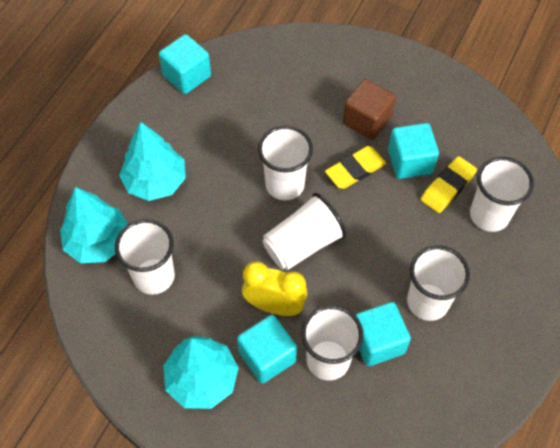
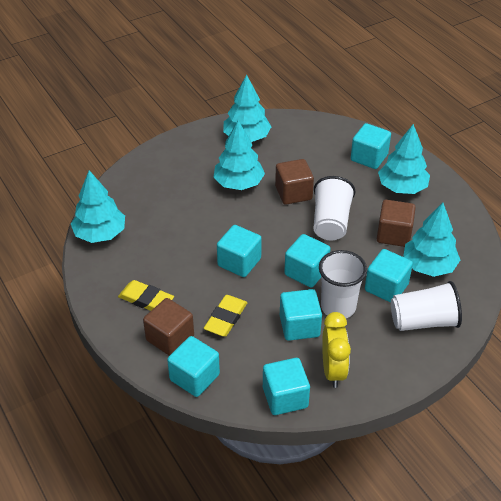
brown cube: 1 -> 3
turquoise cube: 4 -> 7
turquoise tree: 3 -> 5
white cup: 6 -> 3

